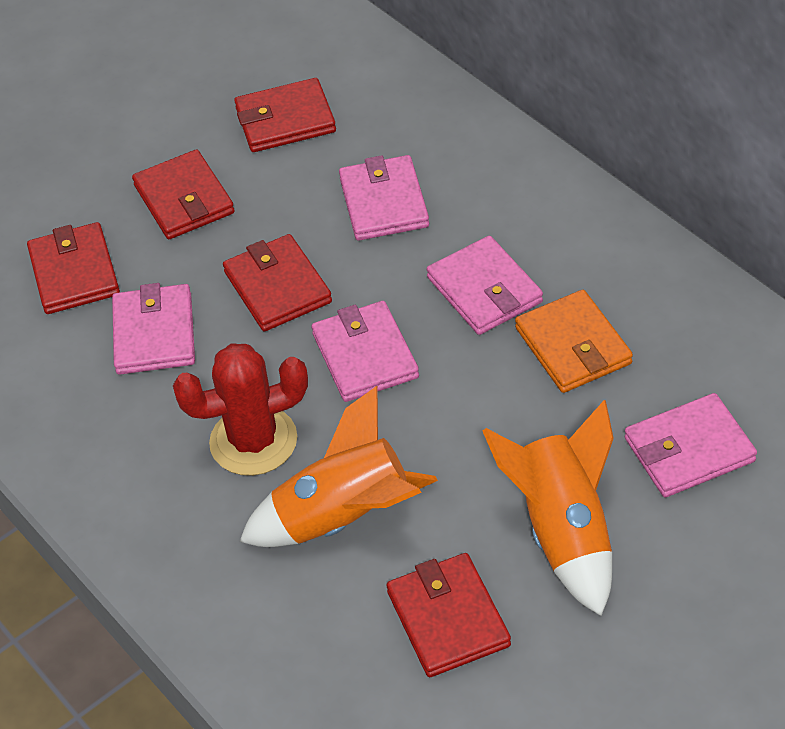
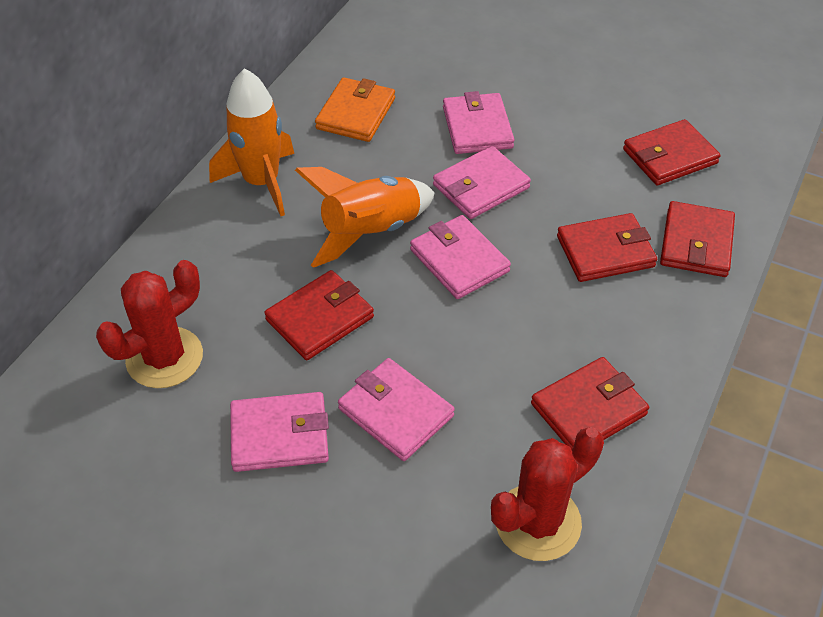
red cactus: 1 -> 2

